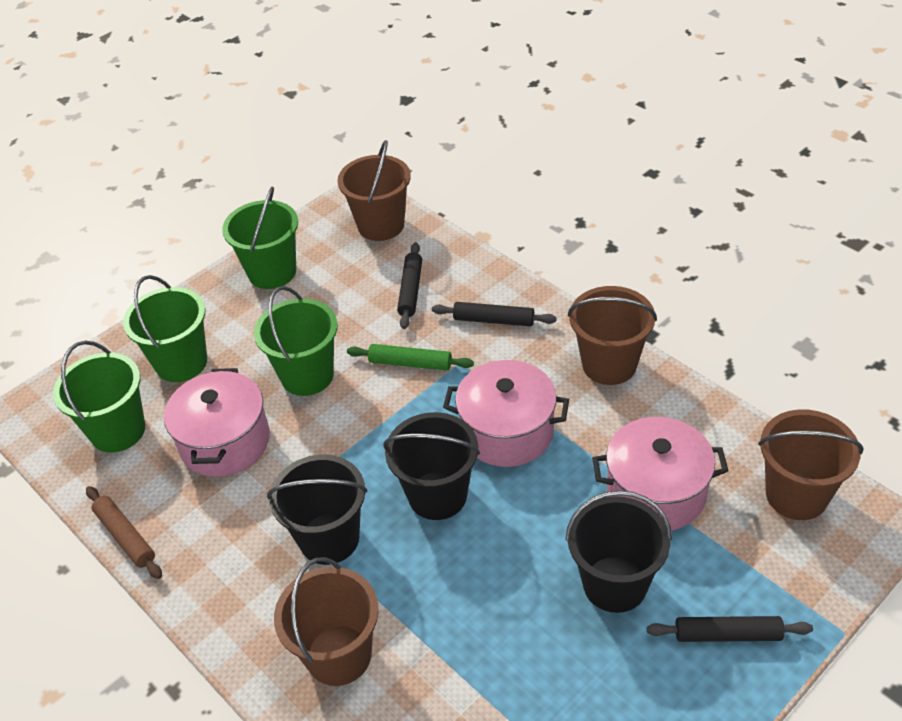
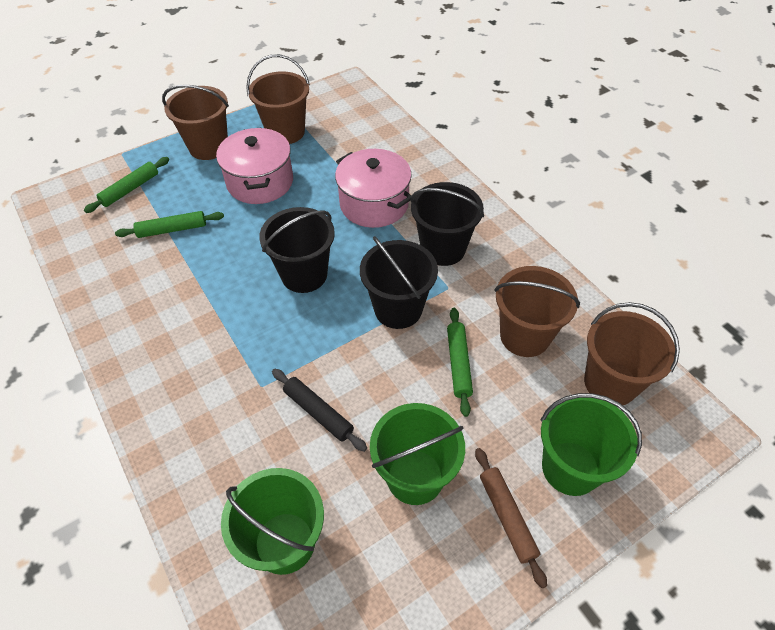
black rolling pin: 3 -> 1
green bucket: 4 -> 3
green rolling pin: 1 -> 3
pink pot: 3 -> 2

